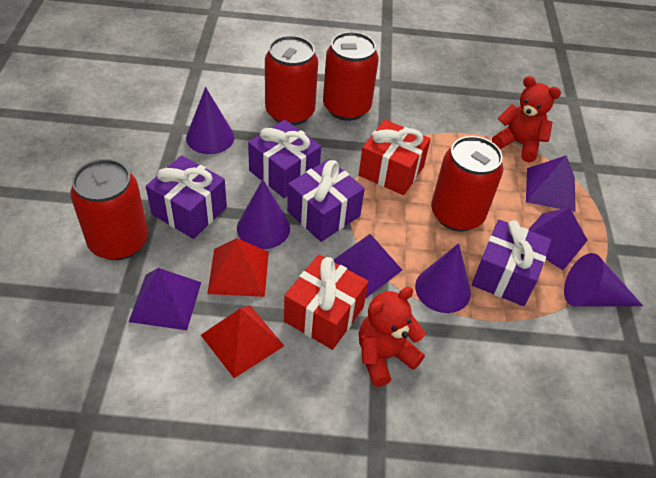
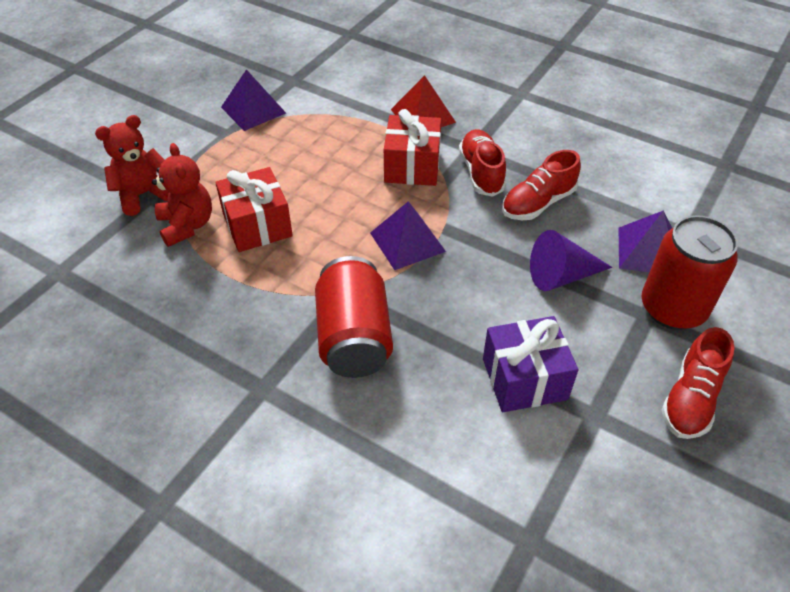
purple cone: 4 -> 1
purple gift: 4 -> 1
purple pyramid: 4 -> 3
red can: 4 -> 2
red pyramid: 2 -> 1
red shoe: 0 -> 3

